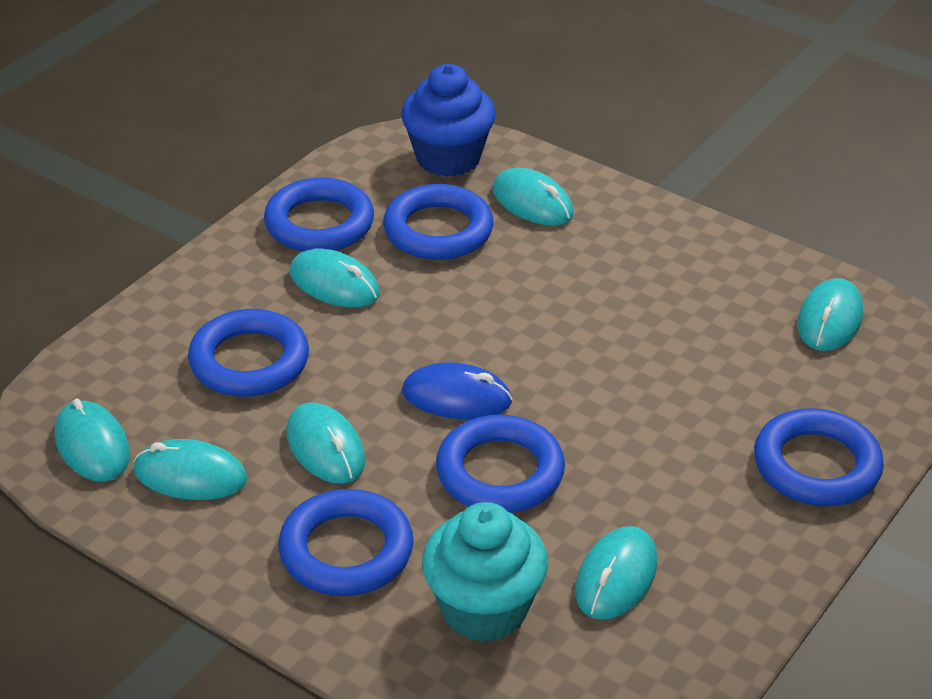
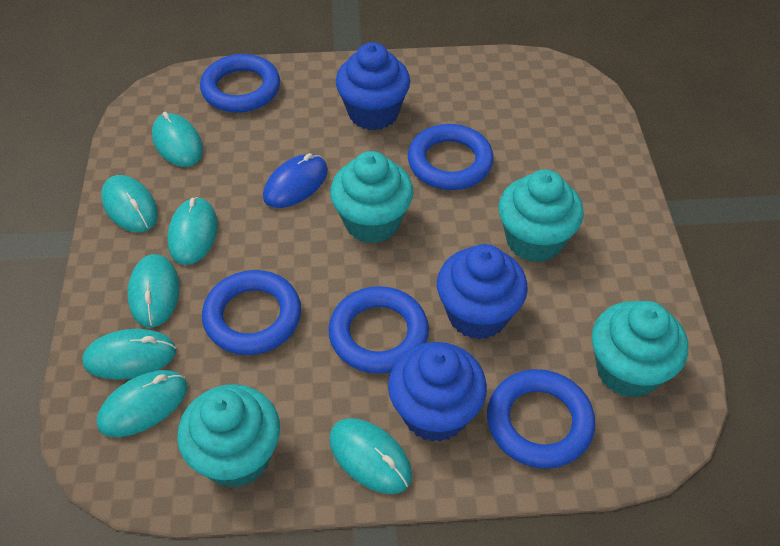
blue cupcake: 1 -> 3
blue ring: 6 -> 5
turquoise cupcake: 1 -> 4

